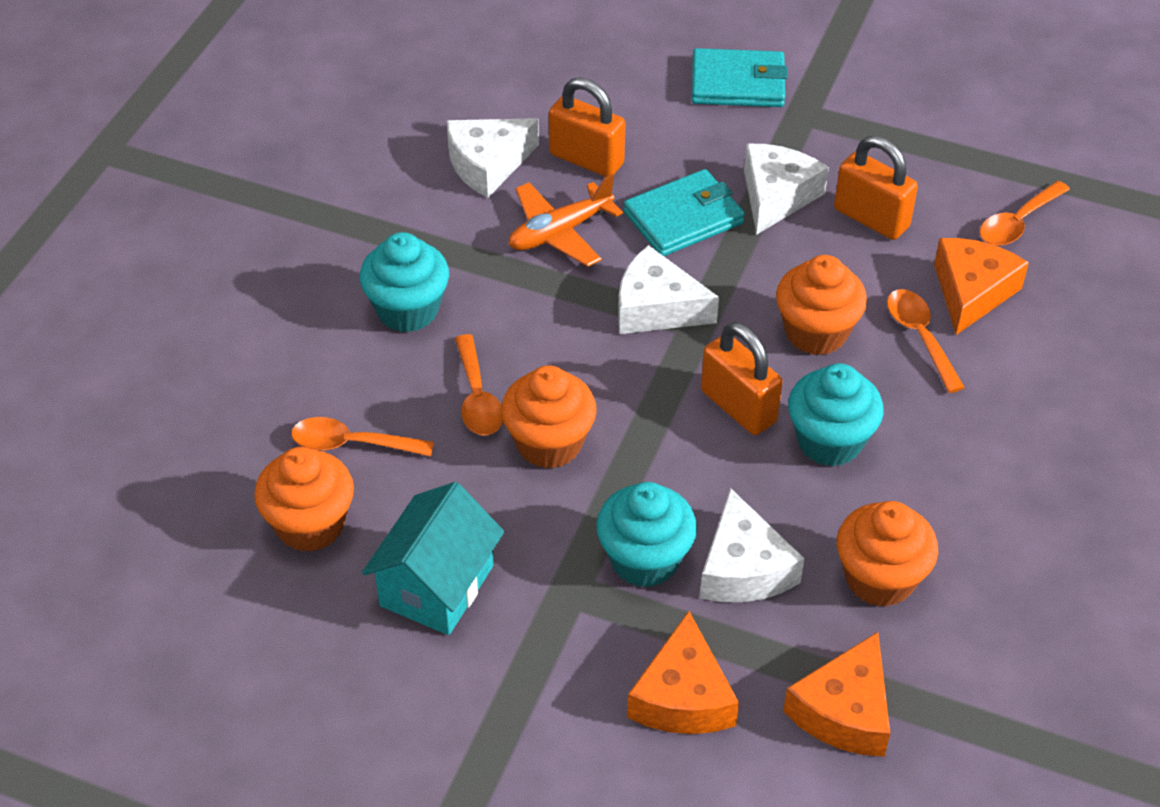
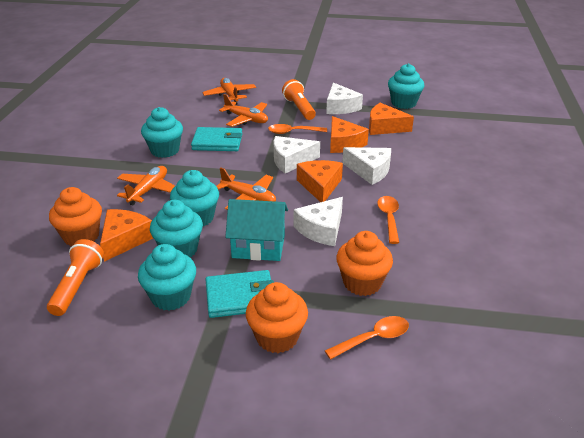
orange cheese: 3 -> 4
orange cupcake: 4 -> 3
orange flashlight: 0 -> 2
orange padlock: 3 -> 0
orange plane: 1 -> 4
orange spoon: 4 -> 3
turquoise cupcake: 3 -> 5

